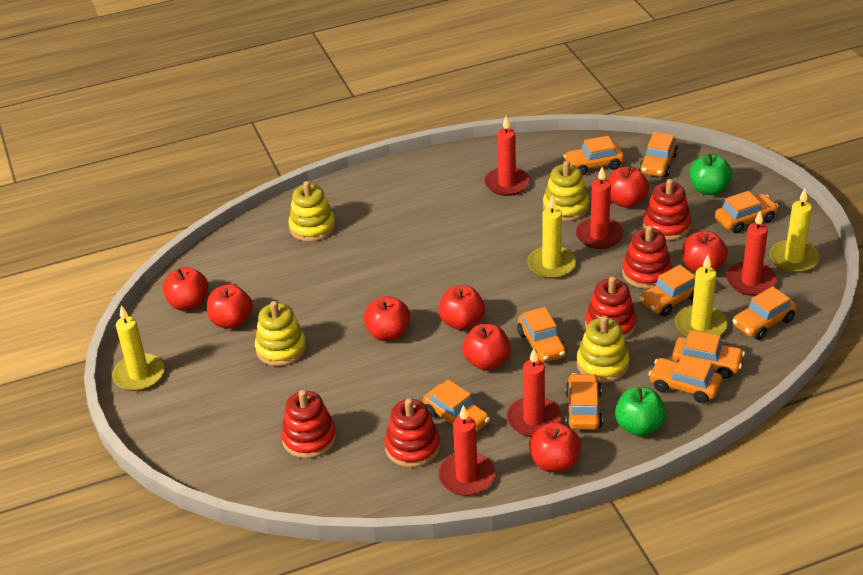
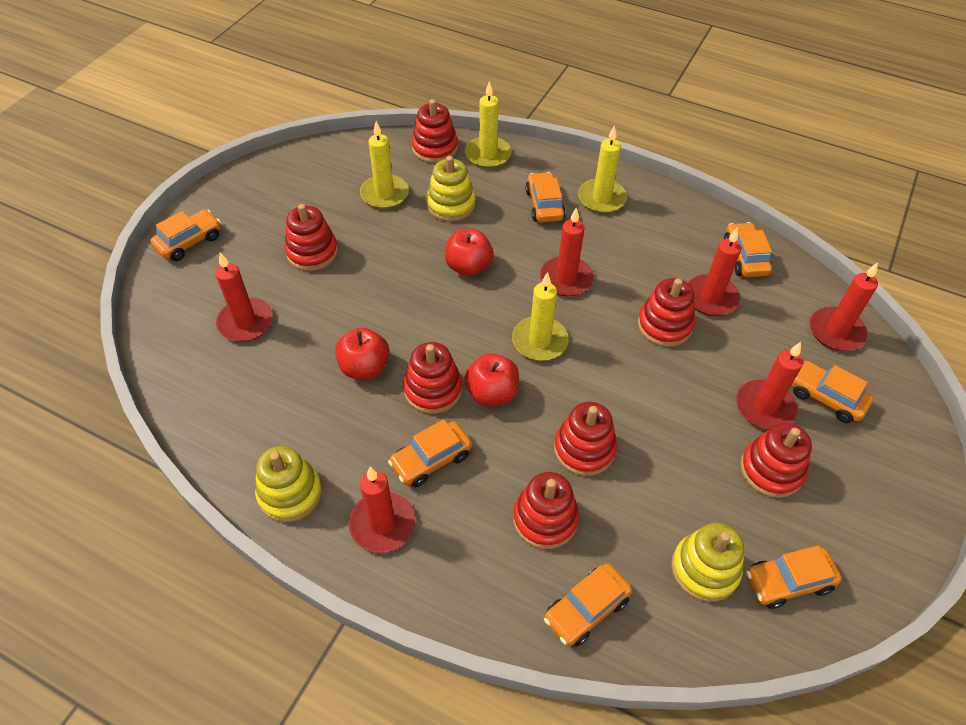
green apple: 2 -> 0
orange car: 10 -> 7
red apple: 8 -> 3
red candle: 5 -> 6
red stacking toy: 5 -> 7
yellow stacking toy: 4 -> 3

